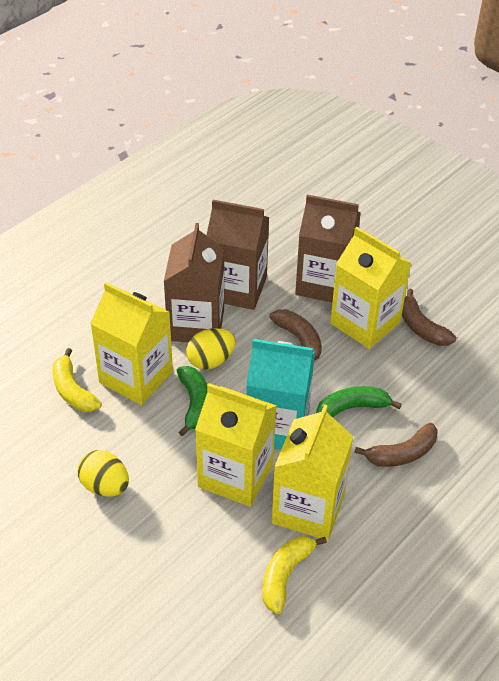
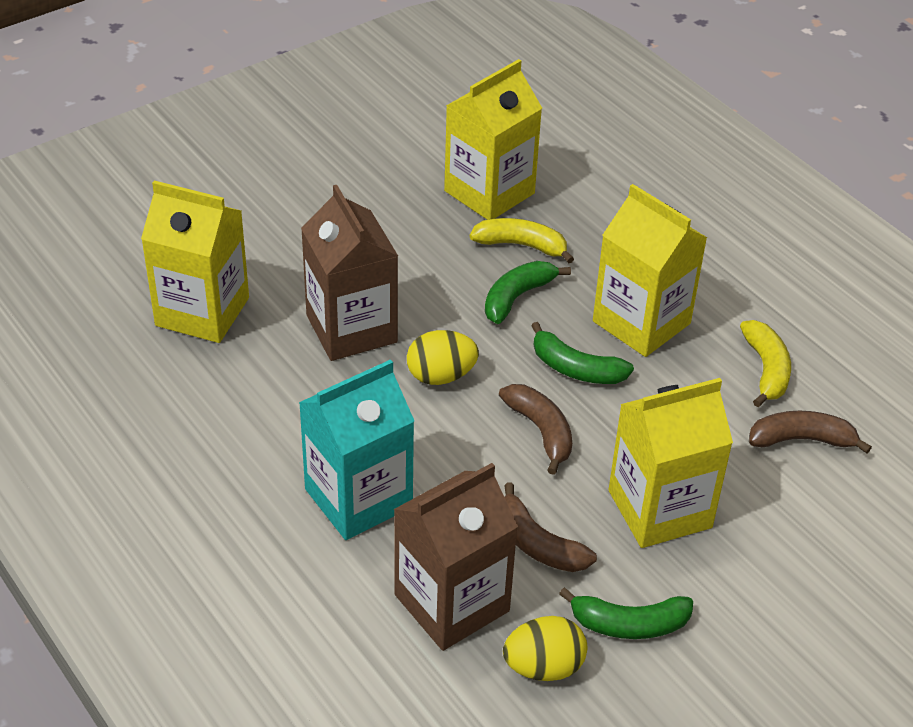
brown carton: 3 -> 2
green banana: 2 -> 3

